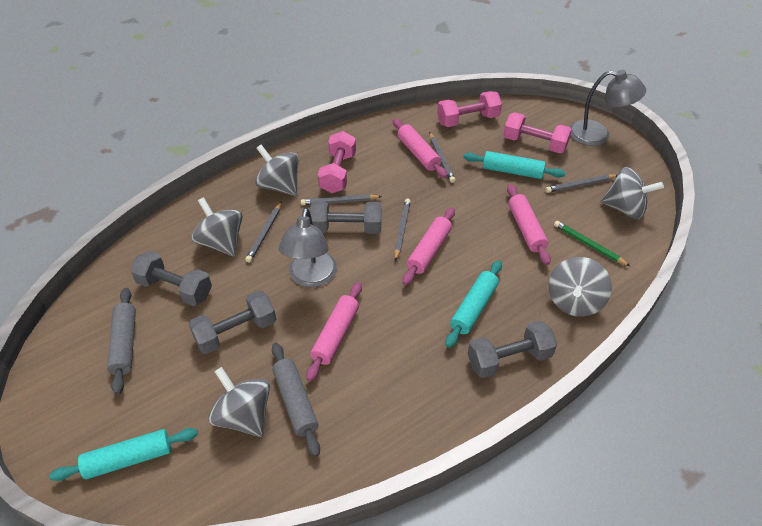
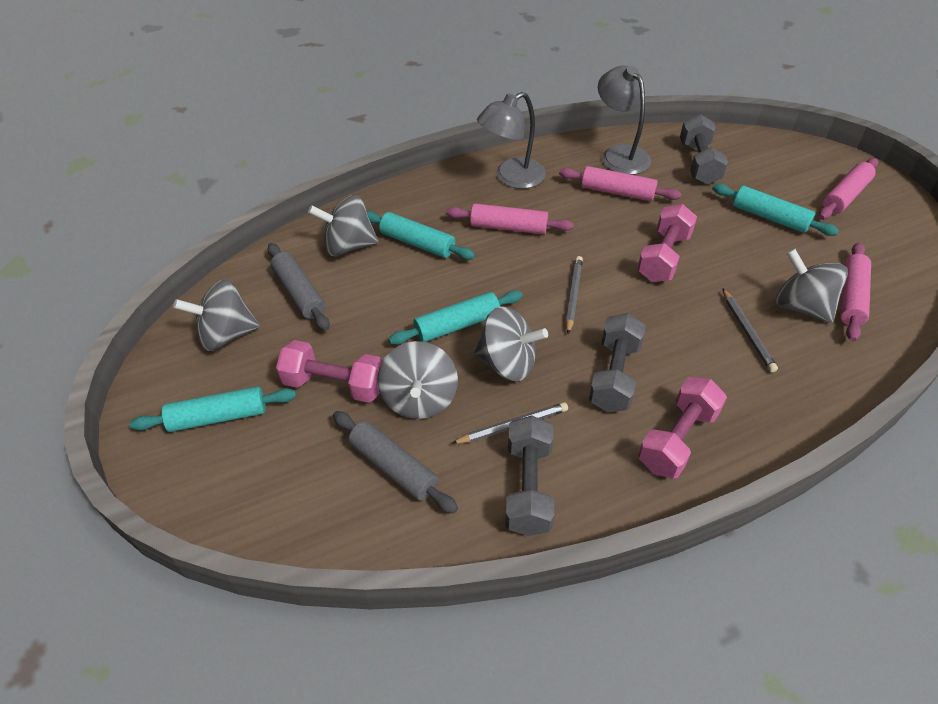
green pencil: 1 -> 0
grey dumbbell: 4 -> 3
grey pencil: 5 -> 3
turquoise rolling pin: 3 -> 4

